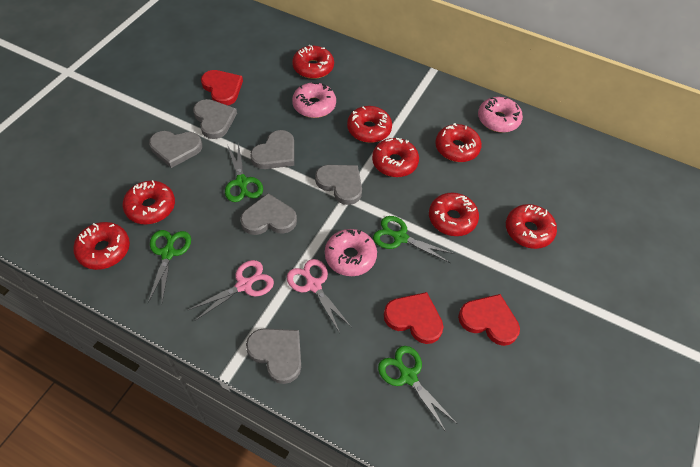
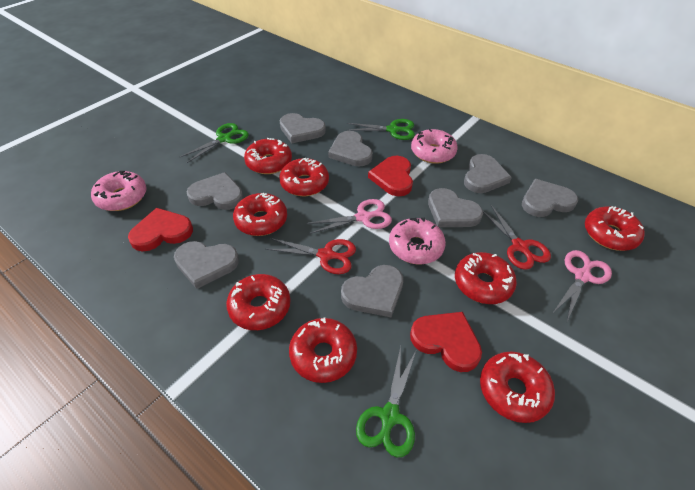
green scissors: 4 -> 3
grey heart: 6 -> 8
red scissors: 0 -> 2

